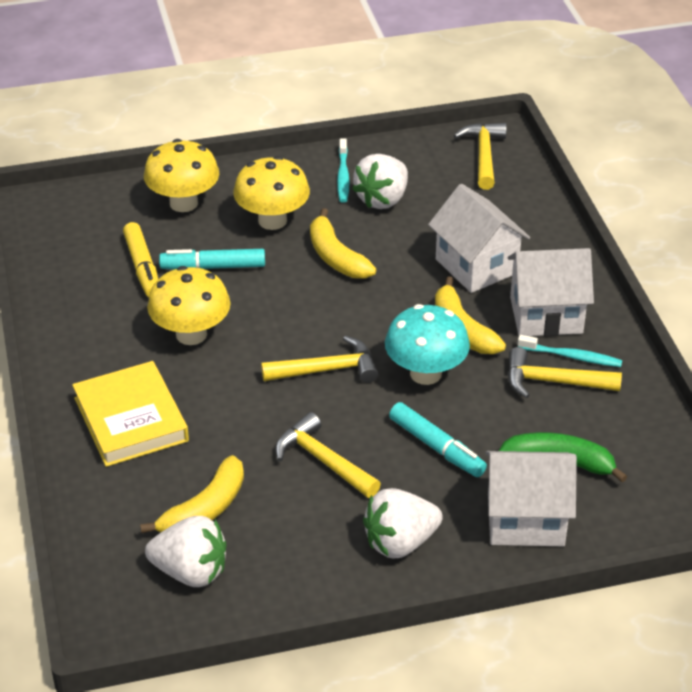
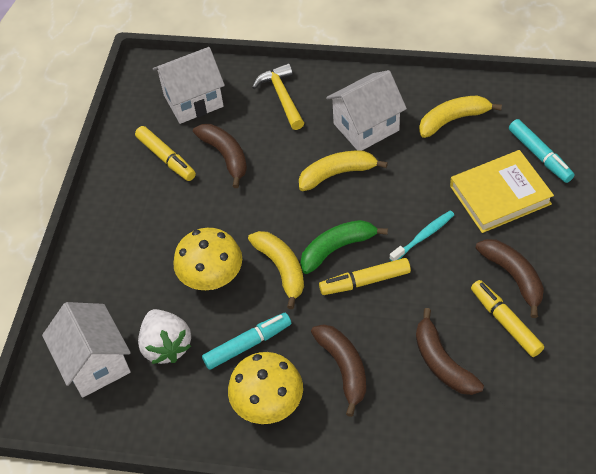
brown banana: 0 -> 4
turquoise mushroom: 1 -> 0
turquoise toothbrush: 2 -> 1
white strawberry: 3 -> 1
yellow hammer: 4 -> 1
yellow marker: 1 -> 3
yellow mushroom: 3 -> 2

